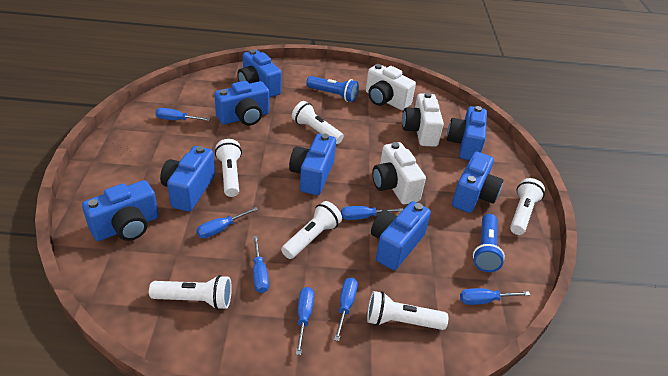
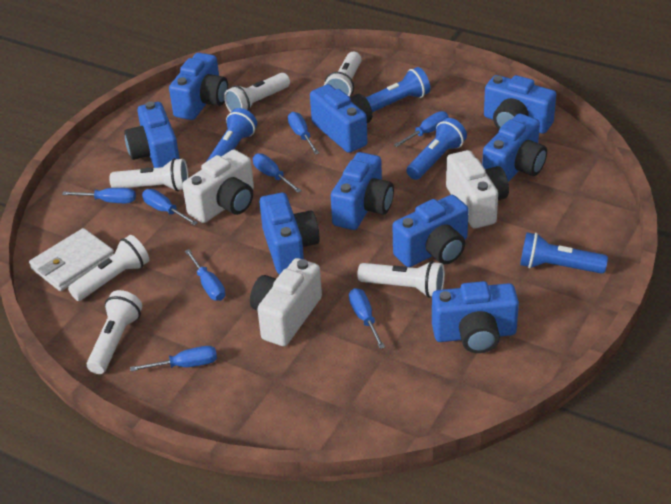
blue camera: 8 -> 9
blue flashlight: 2 -> 4
blue screwdriver: 7 -> 8
white wallet: 0 -> 1

